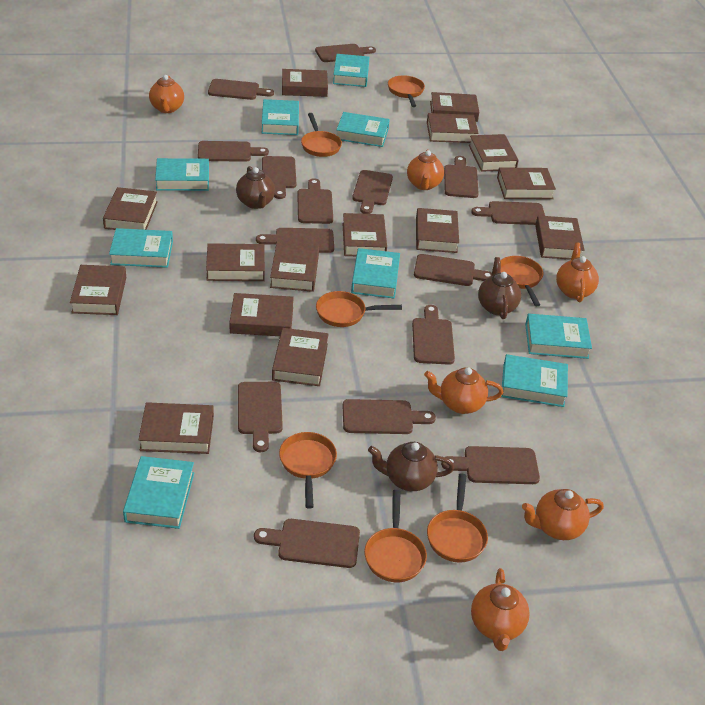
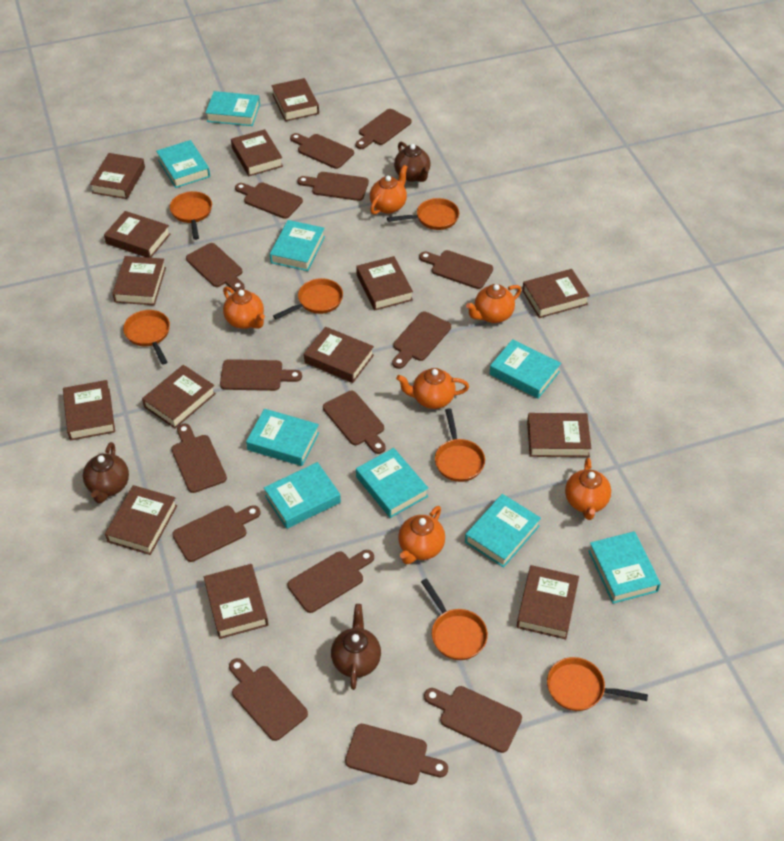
brown book: 15 -> 14

